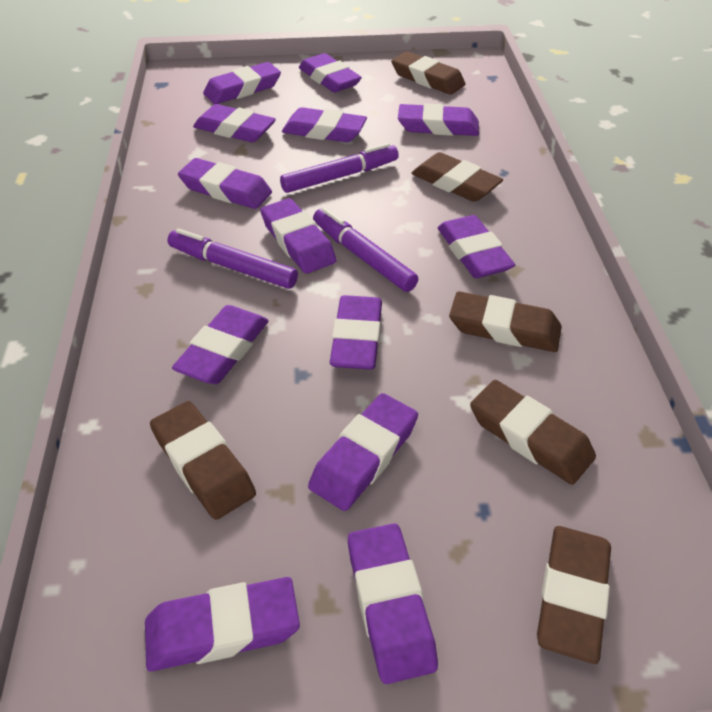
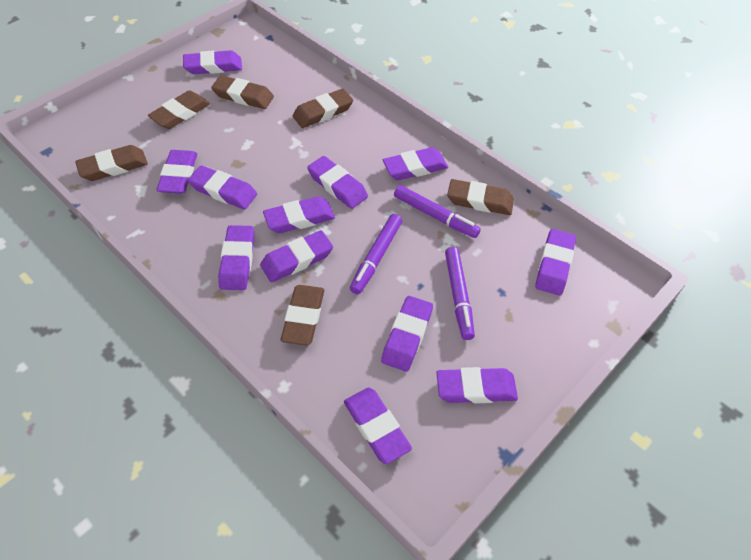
purple eraser: 13 -> 12

